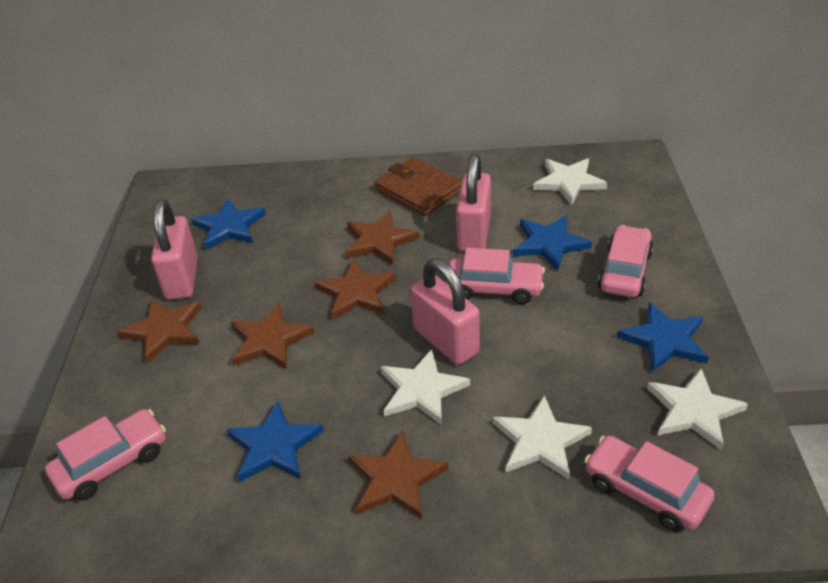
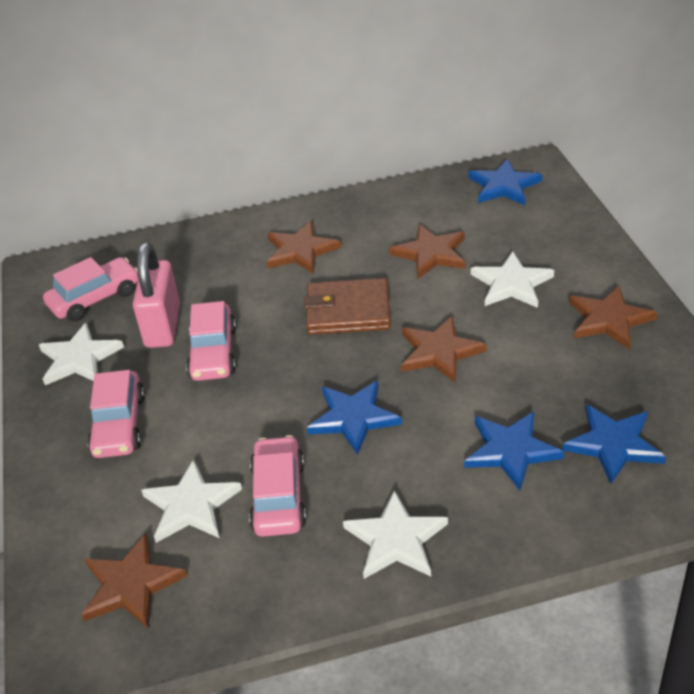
pink padlock: 3 -> 1

